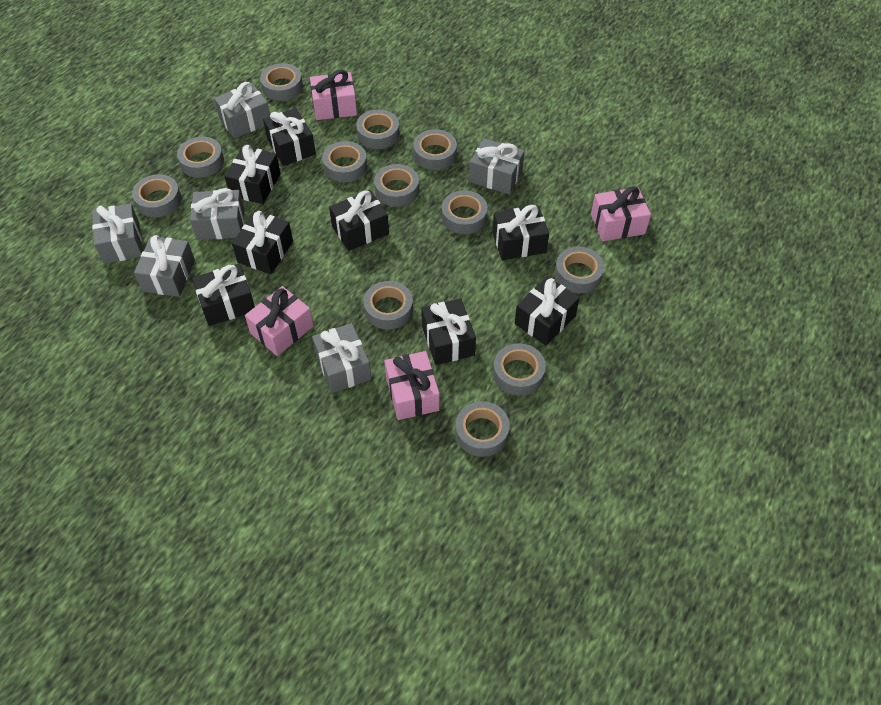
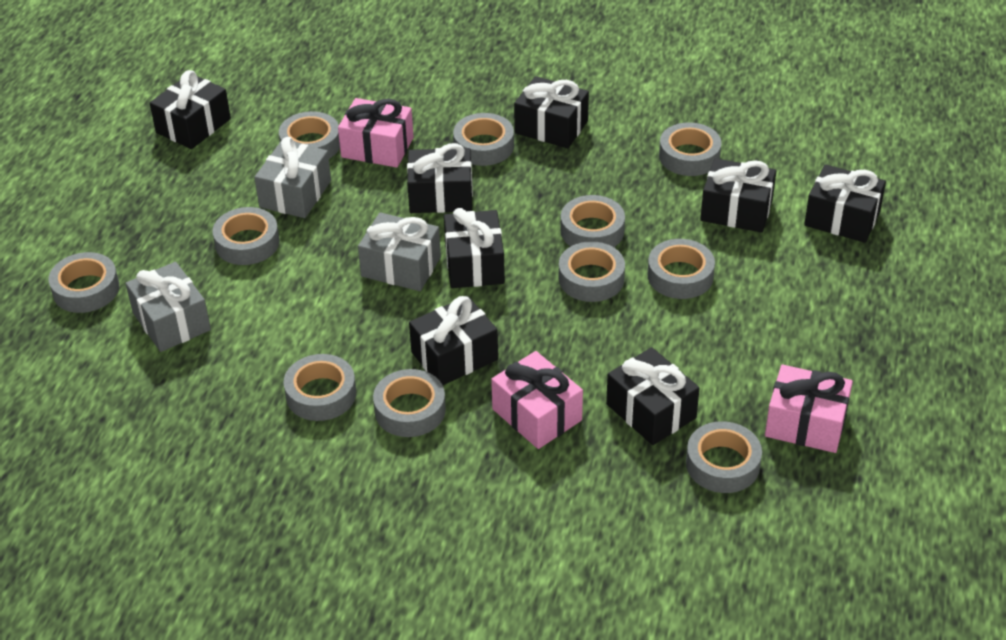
grey gift: 6 -> 3
grey tape: 12 -> 11
pink gift: 4 -> 3

